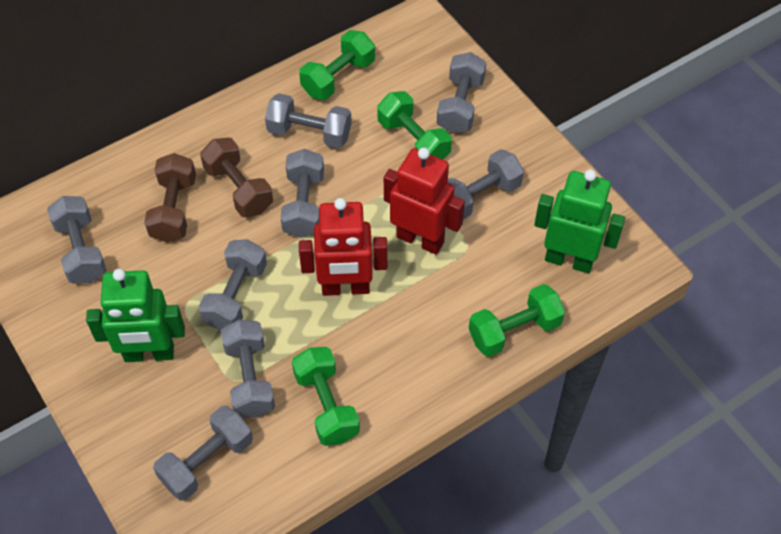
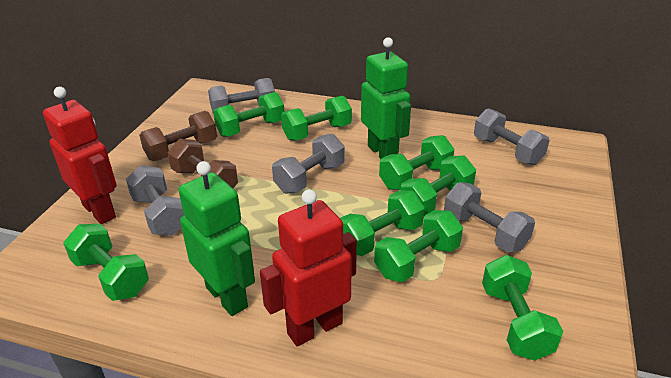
green dumbbell: 4 -> 8
grey dumbbell: 8 -> 5

